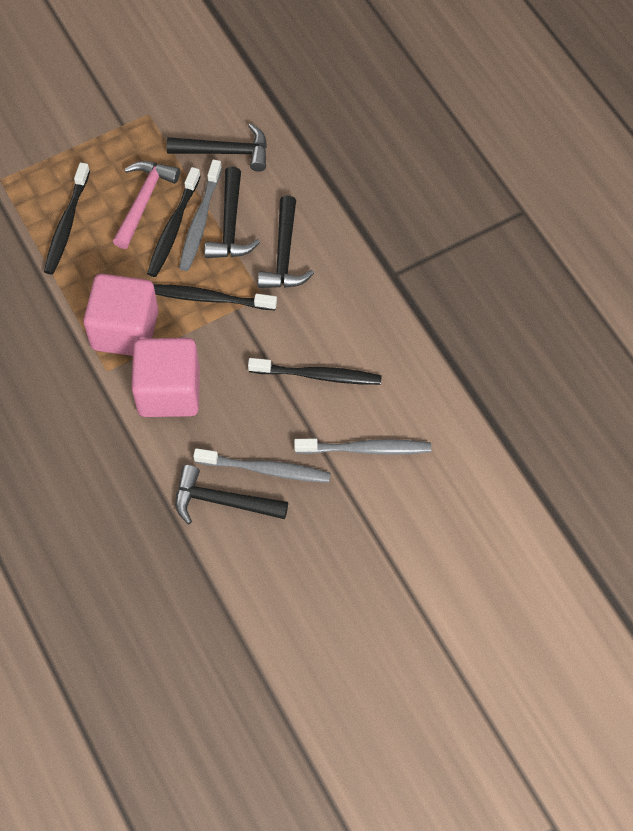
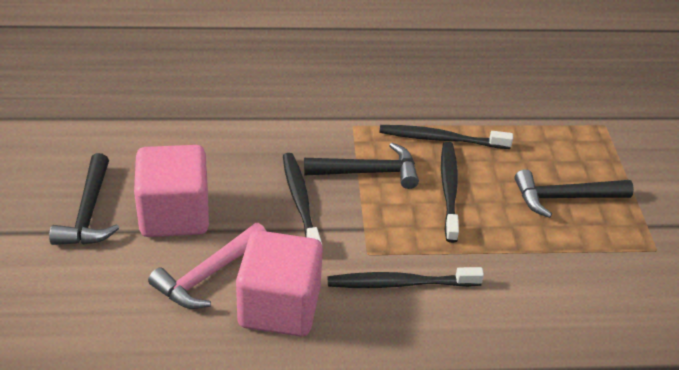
black hammer: 4 -> 3
grey toothbrush: 3 -> 0

